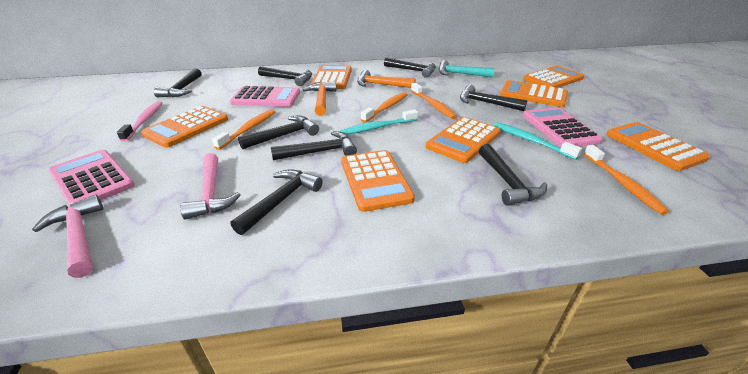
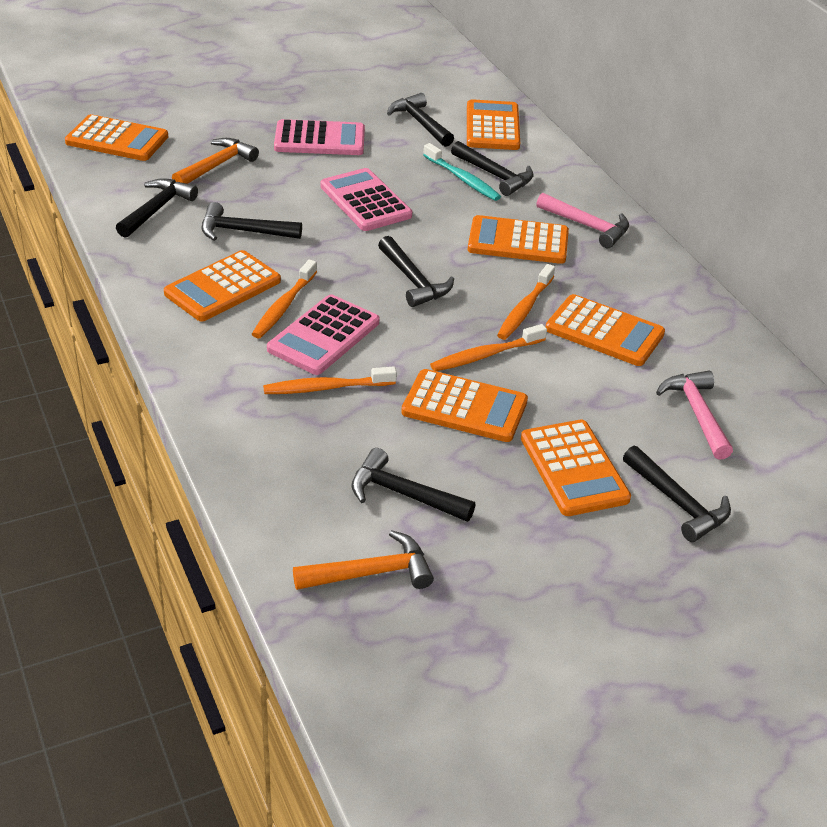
black hammer: 8 -> 7
pink toothbrush: 1 -> 0
turquoise hammer: 1 -> 0
turquoise toothbrush: 2 -> 1

